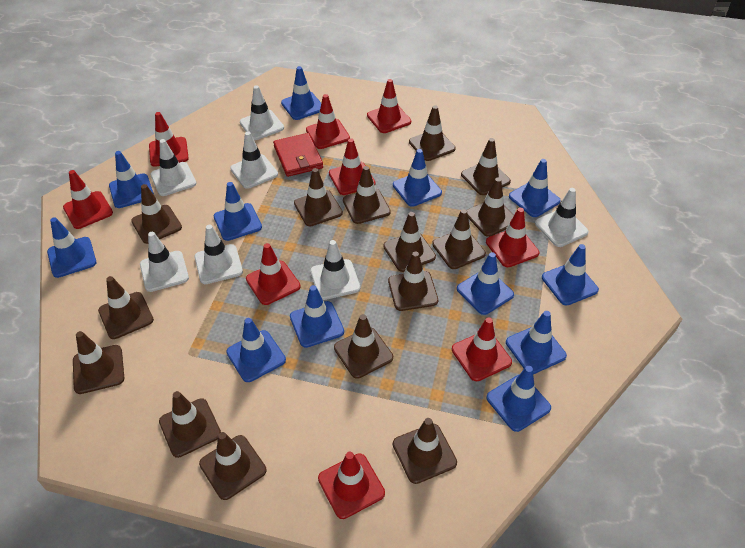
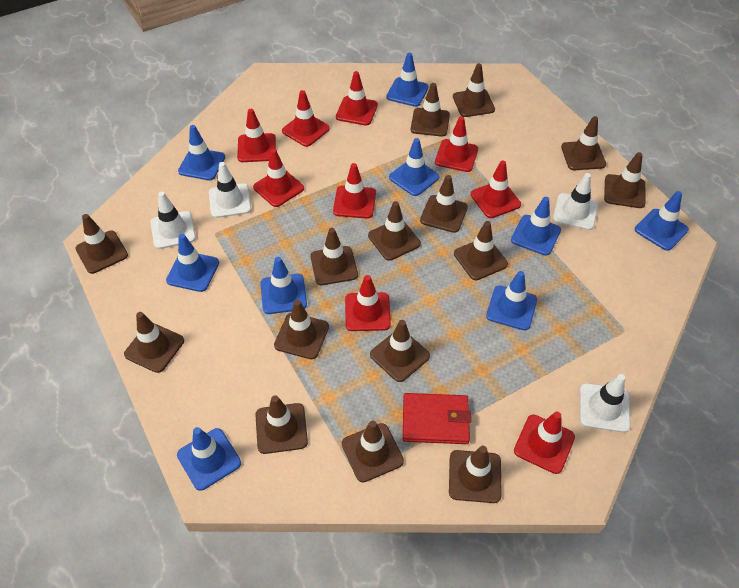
blue traffic cone: 12 -> 9
white traffic cone: 7 -> 4

